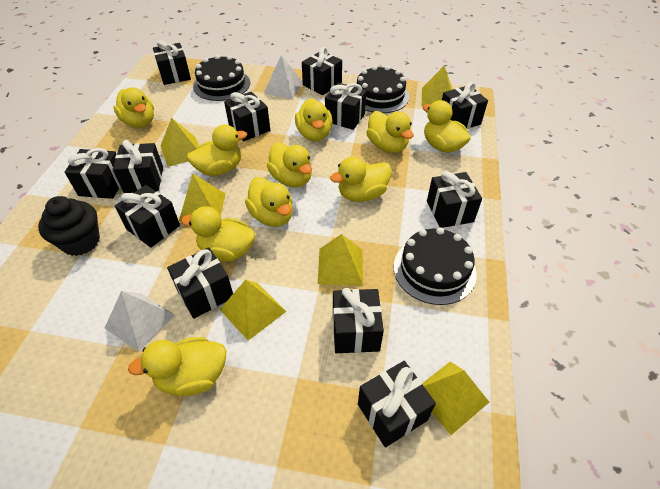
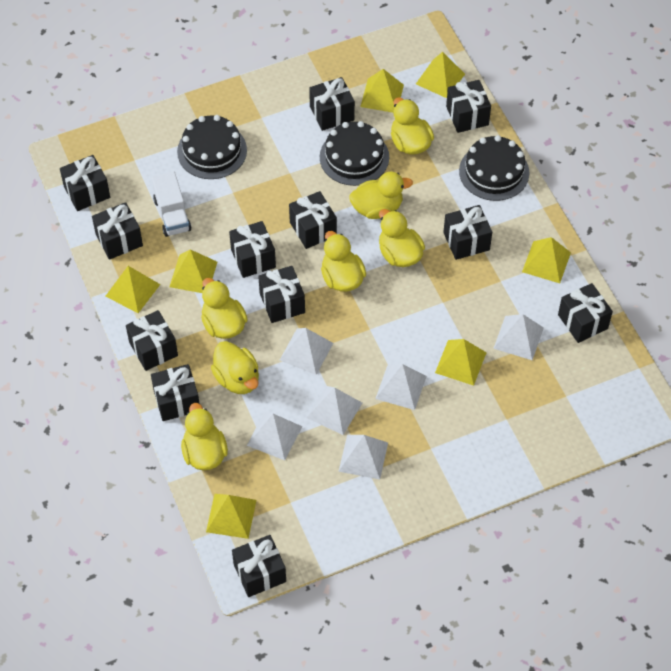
black cupcake: 1 -> 0
white pyramid: 2 -> 6
white truck: 0 -> 1
yellow duck: 10 -> 7
yellow pyramid: 6 -> 7

